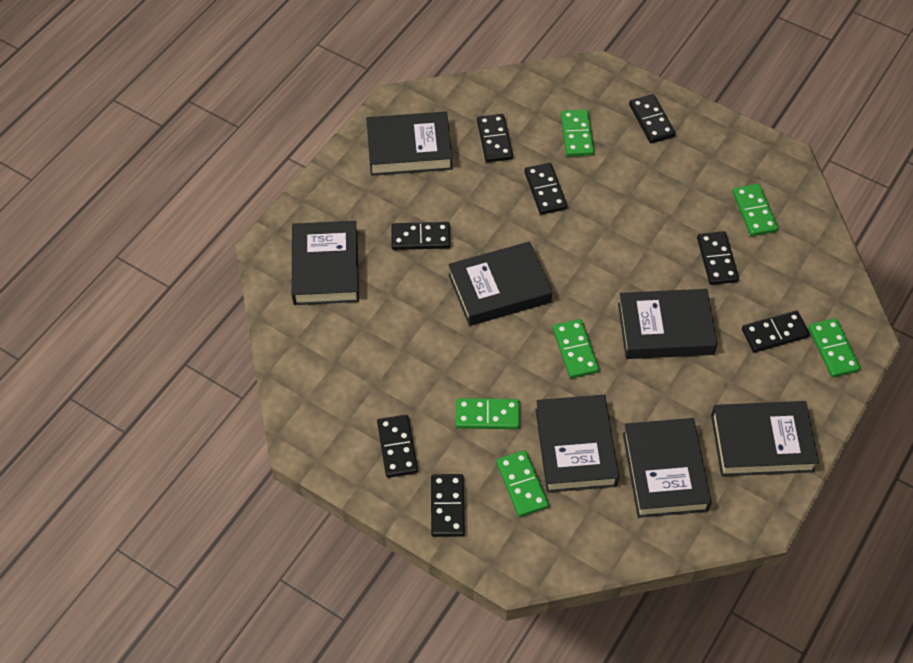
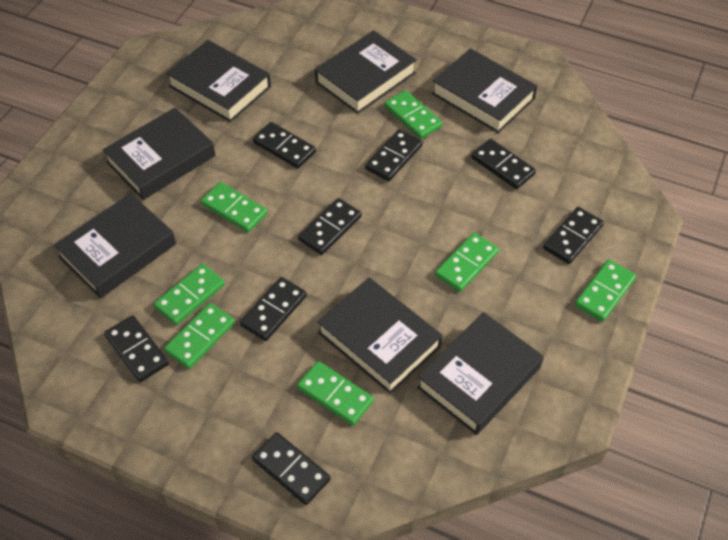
green domino: 6 -> 7

